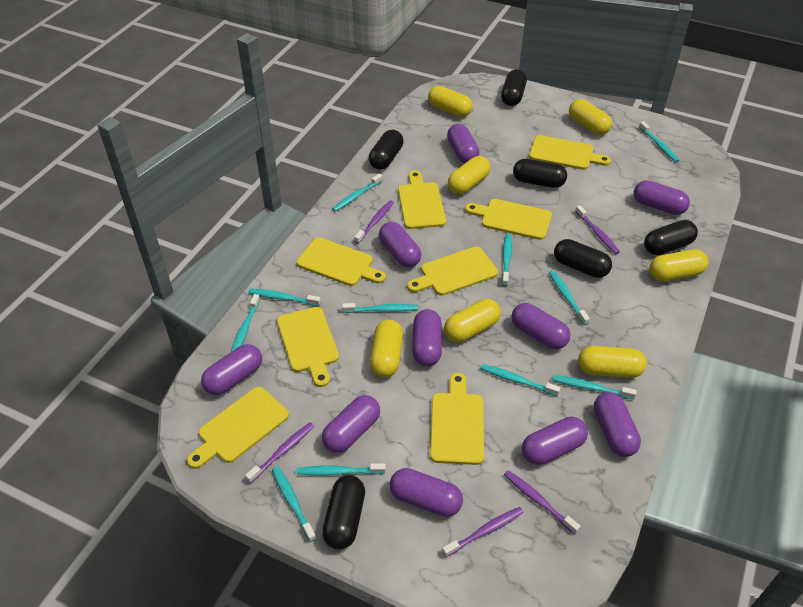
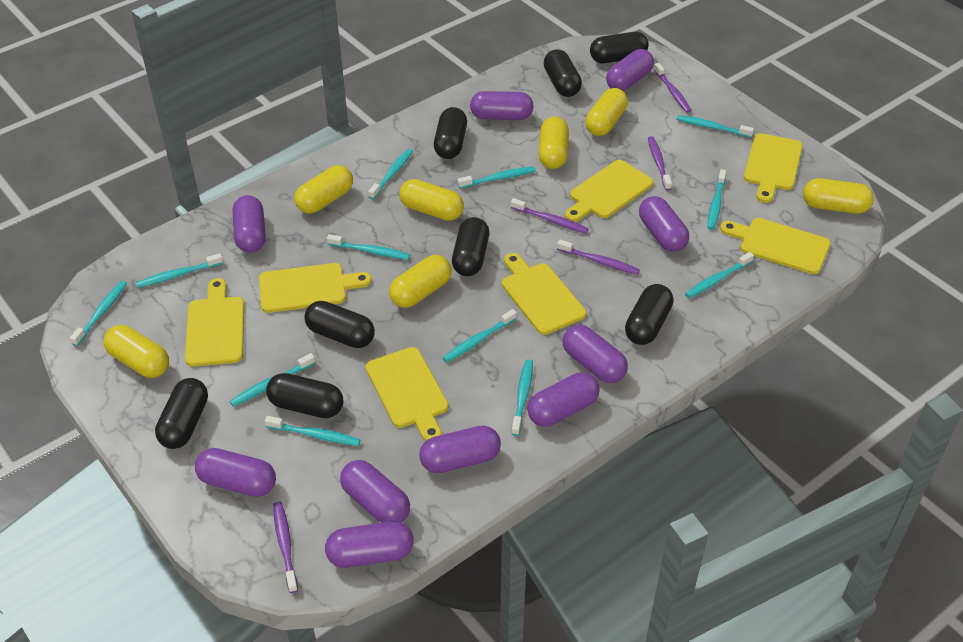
black capsule: 6 -> 8
turquoise toothbrush: 11 -> 12
yellow cutting board: 8 -> 7

